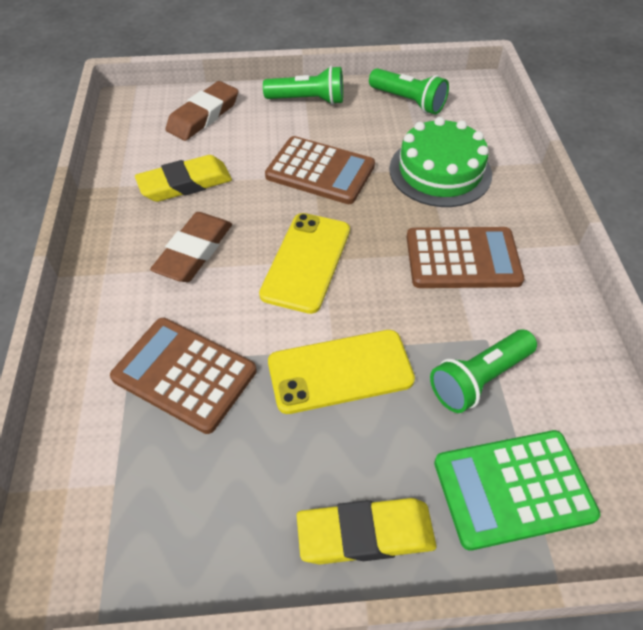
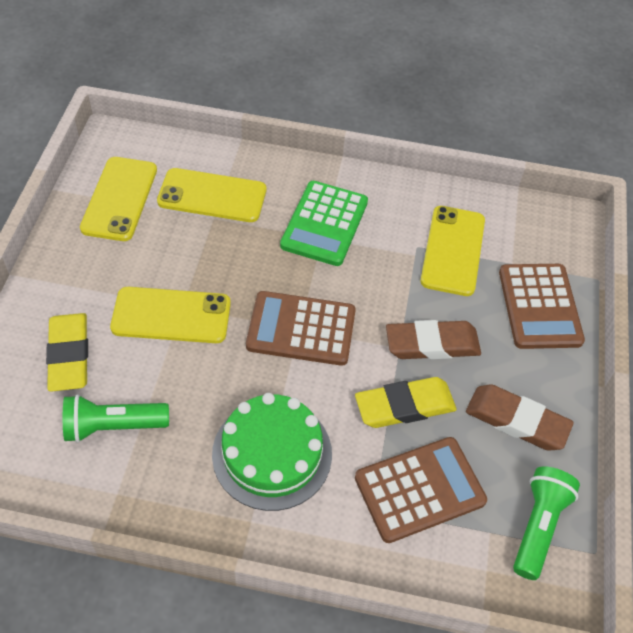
green flashlight: 3 -> 2
yellow phone: 2 -> 4

